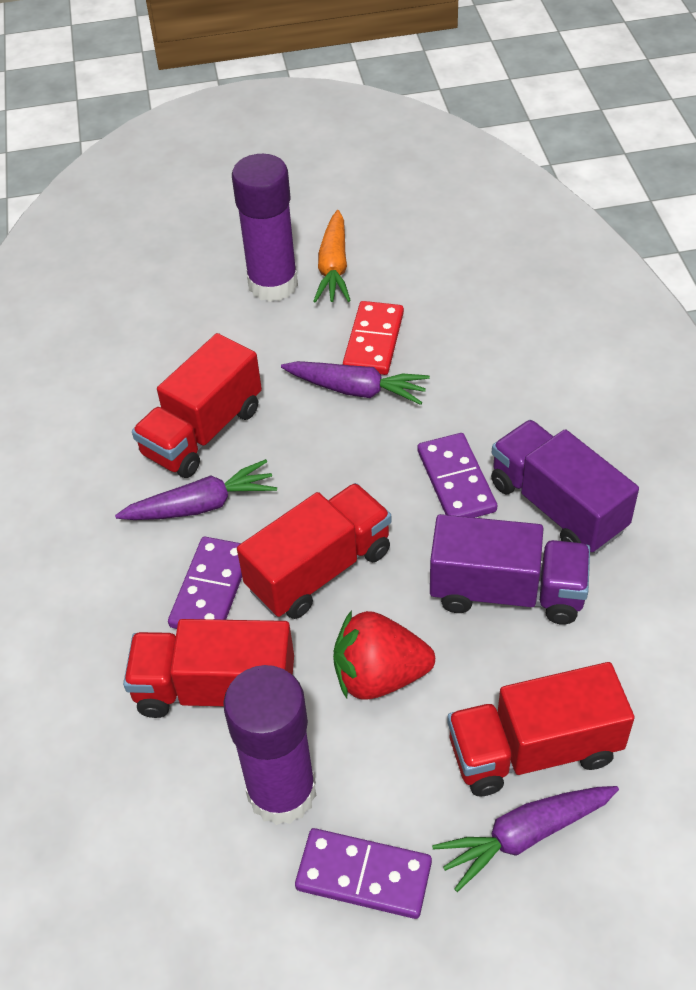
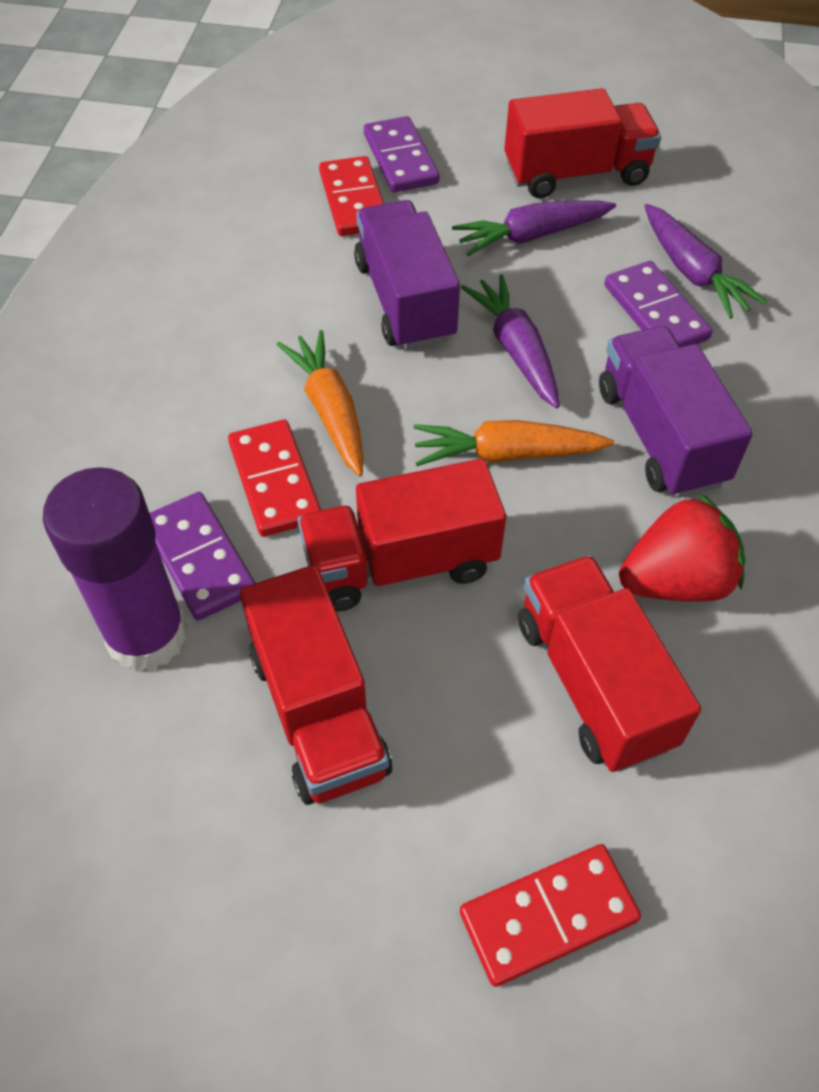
orange carrot: 1 -> 2
purple glue stick: 2 -> 1
red domino: 1 -> 3

